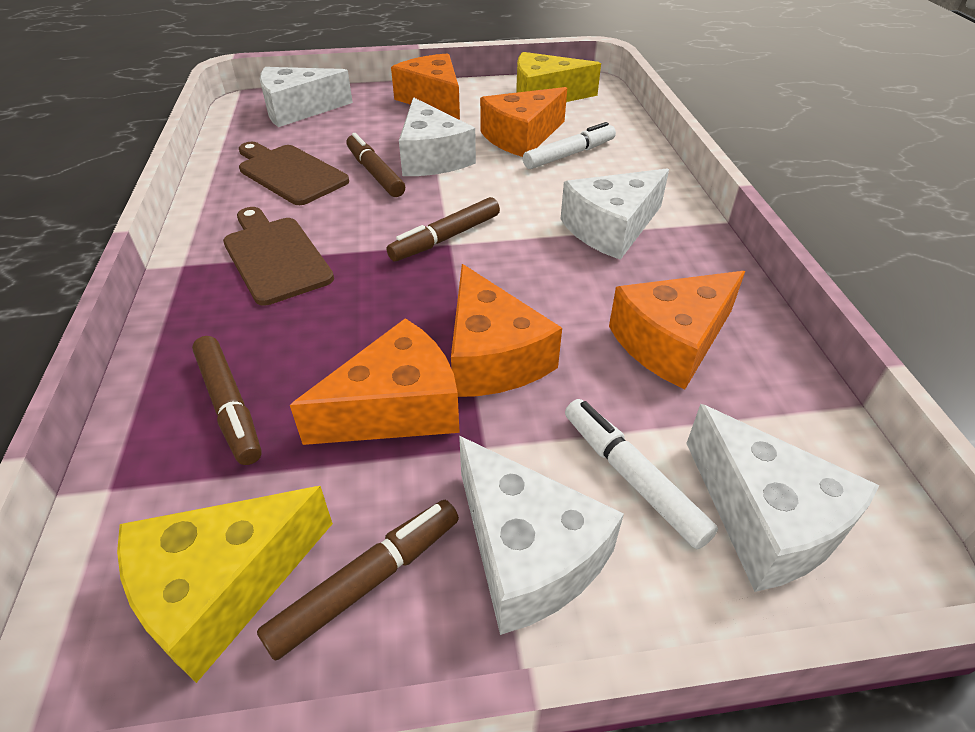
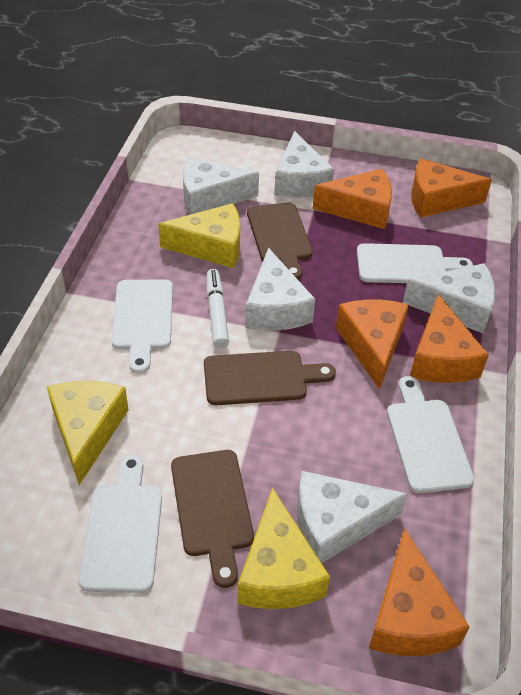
brown cutting board: 2 -> 3
brown marker: 4 -> 0
white cutting board: 0 -> 4
white marker: 2 -> 1
yellow cheese: 2 -> 3

